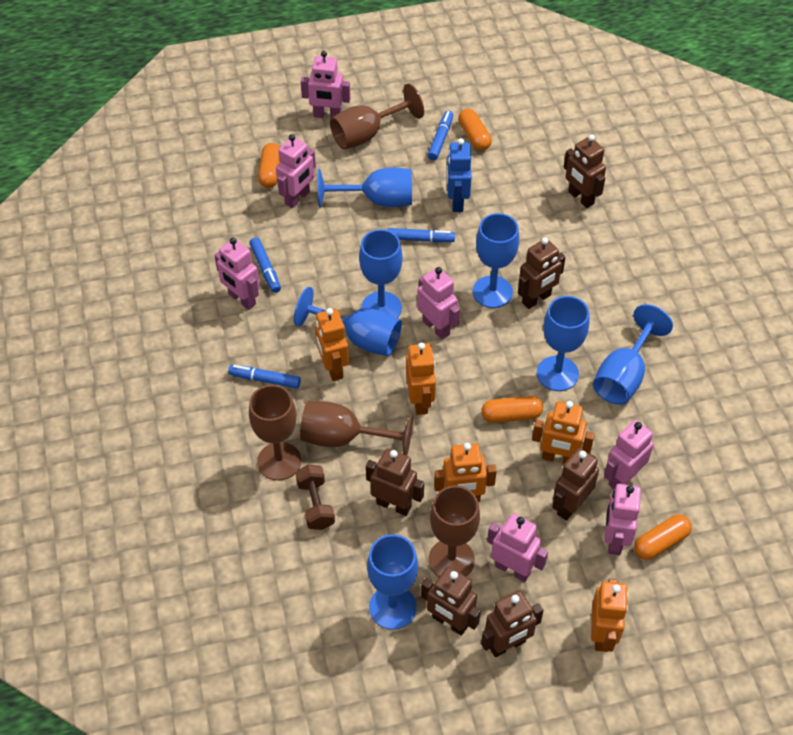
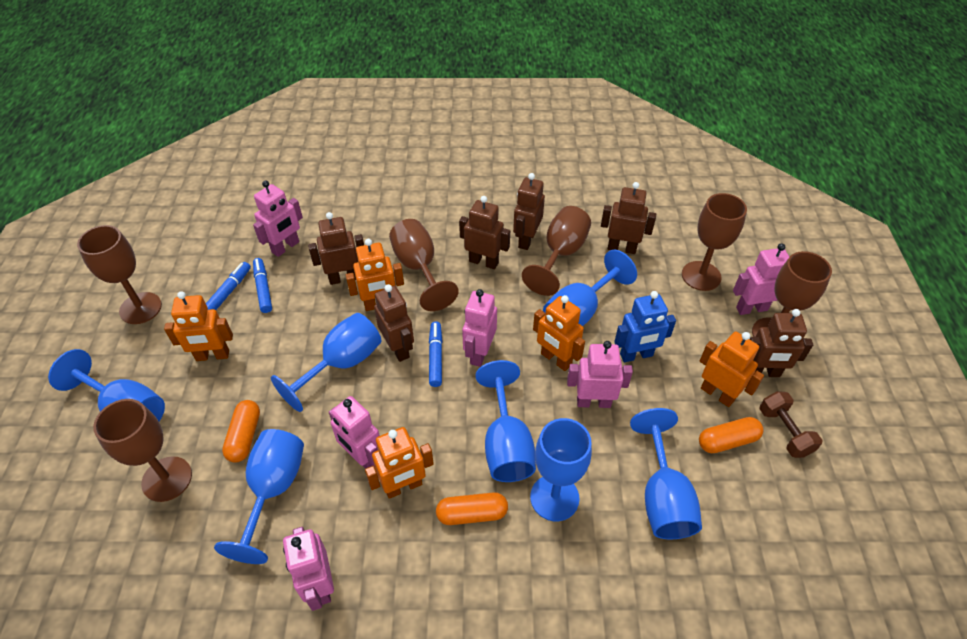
blue marker: 4 -> 3
brown goblet: 4 -> 6
orange capsule: 4 -> 3
pink robot: 7 -> 6

